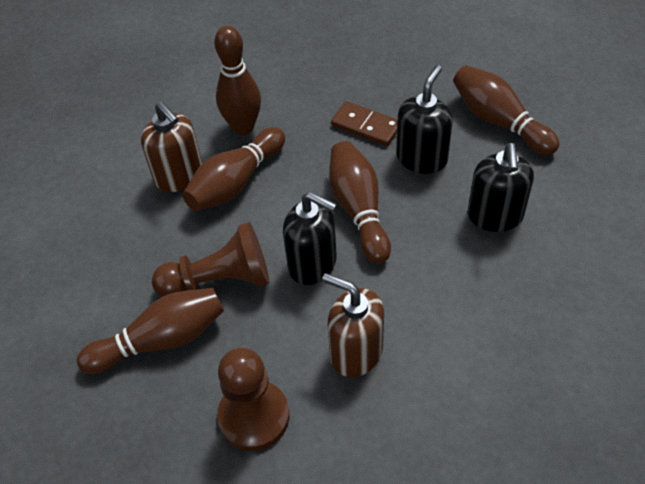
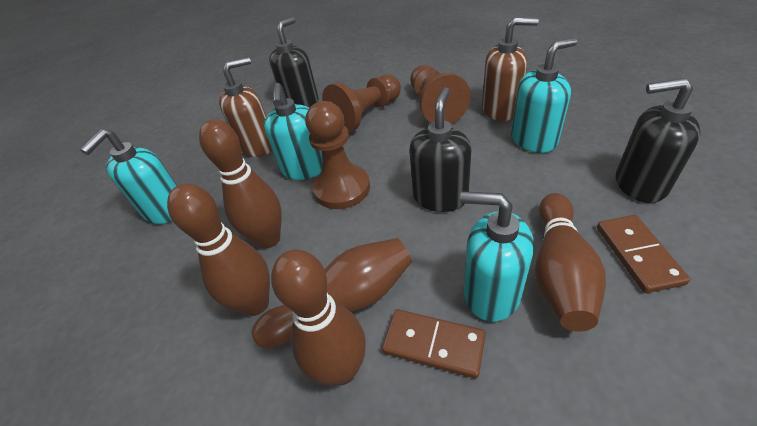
brown domino: 1 -> 2
brown pawn: 2 -> 3
turquoise soap dispenser: 0 -> 4

